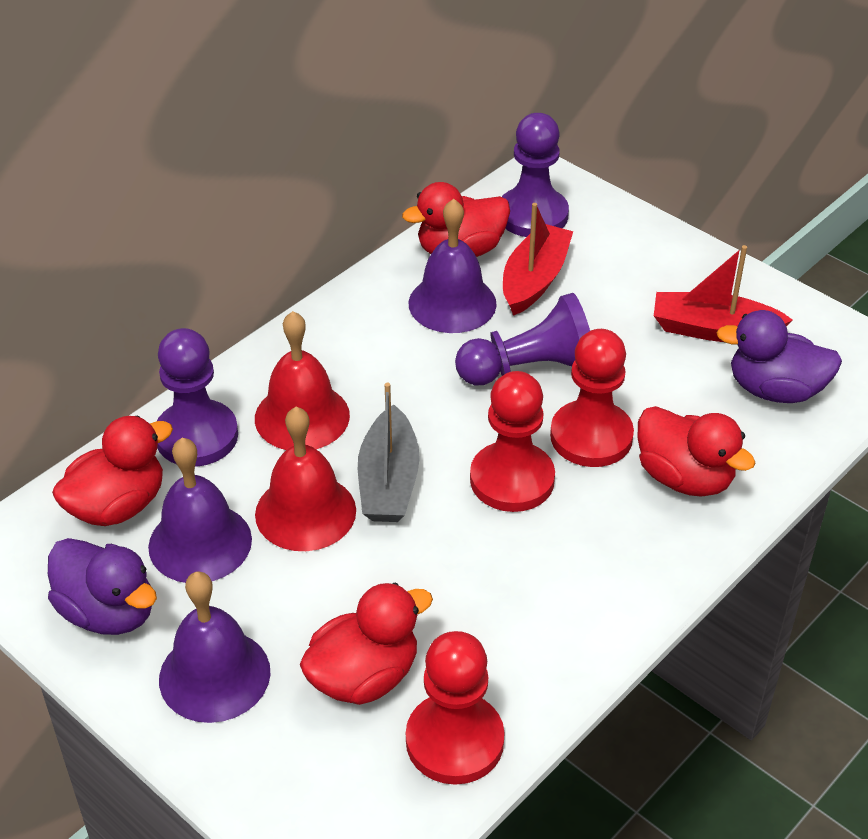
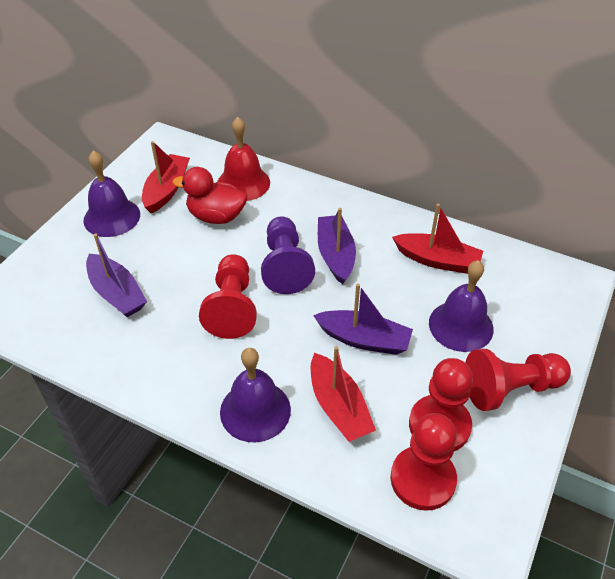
grey boat: 1 -> 0
purple boat: 0 -> 3
purple duck: 2 -> 0
purple pawn: 3 -> 1
red bell: 2 -> 1
red boat: 2 -> 3
red duck: 4 -> 1
red pawn: 3 -> 4

